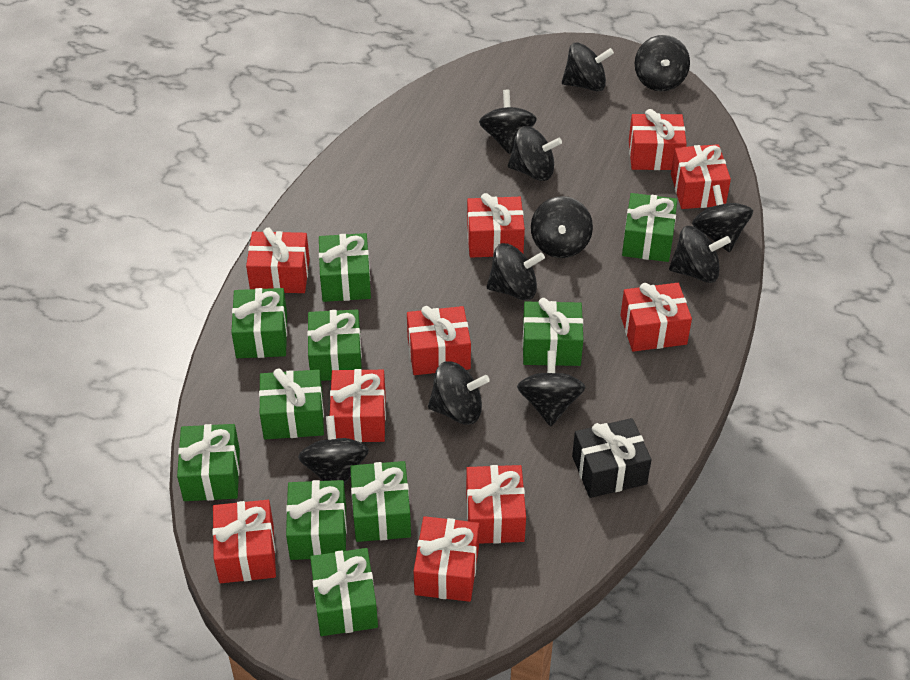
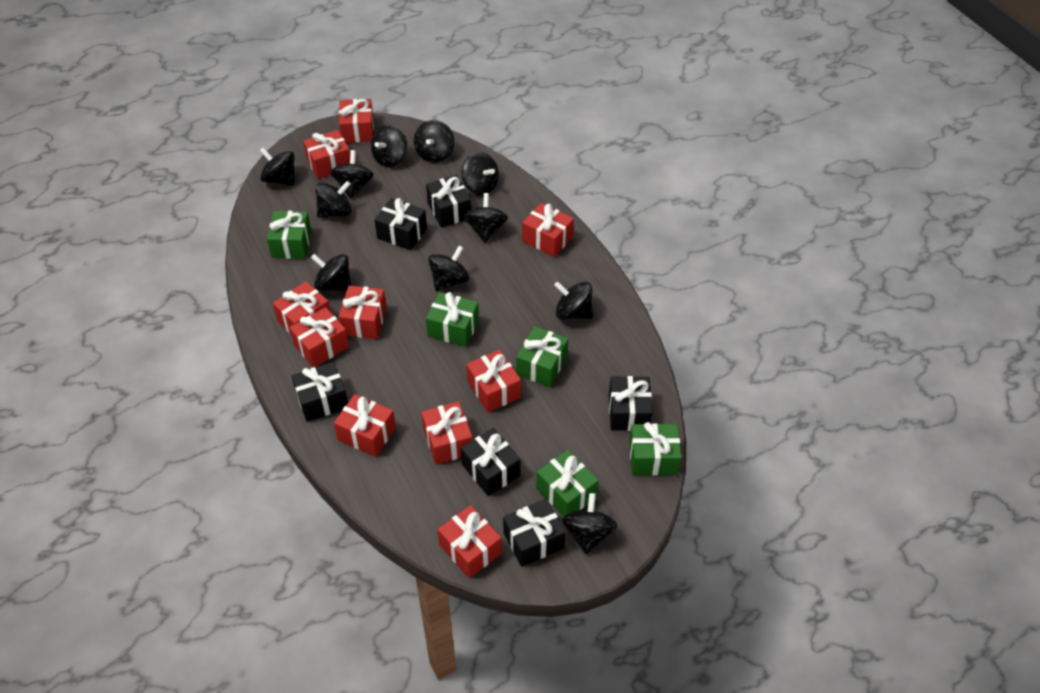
black gift: 1 -> 6
green gift: 10 -> 5

